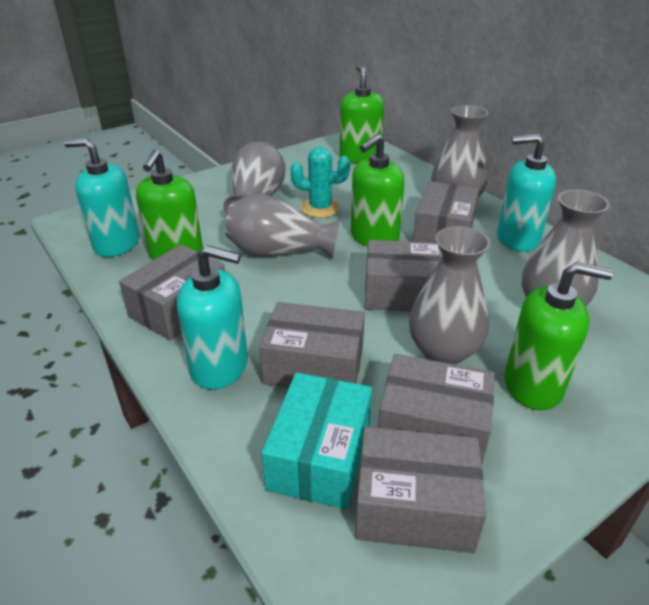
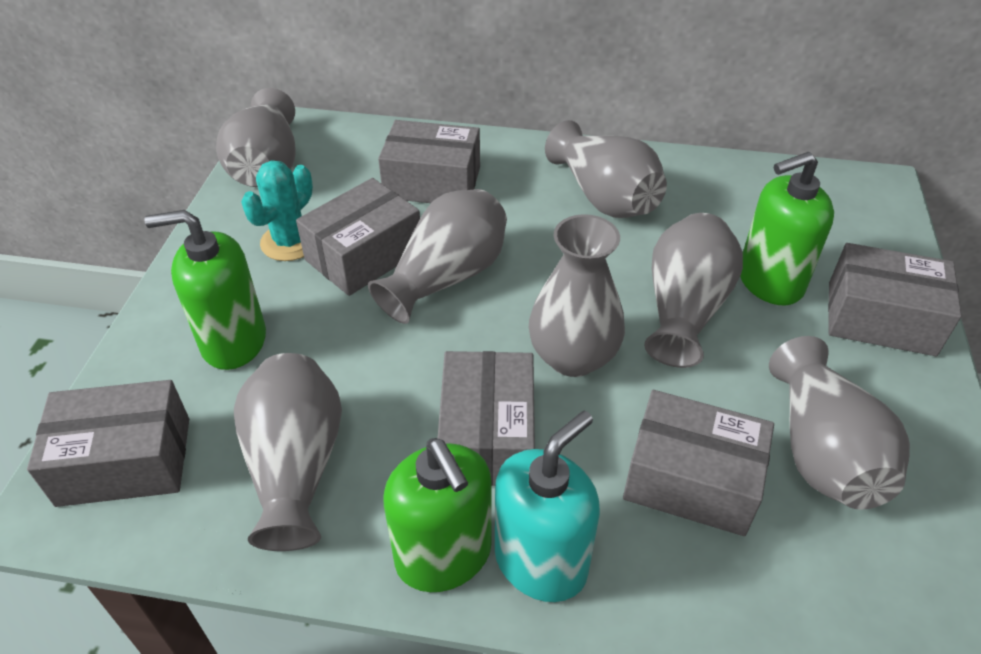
green soap dispenser: 4 -> 3
grey vase: 5 -> 7
turquoise box: 1 -> 0
turquoise soap dispenser: 3 -> 1

